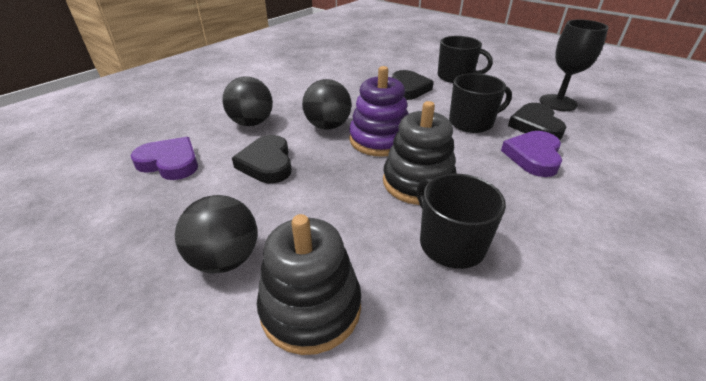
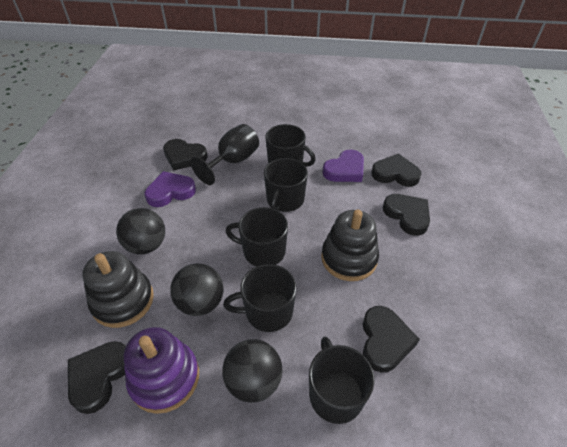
black heart: 3 -> 5
black mug: 3 -> 5

